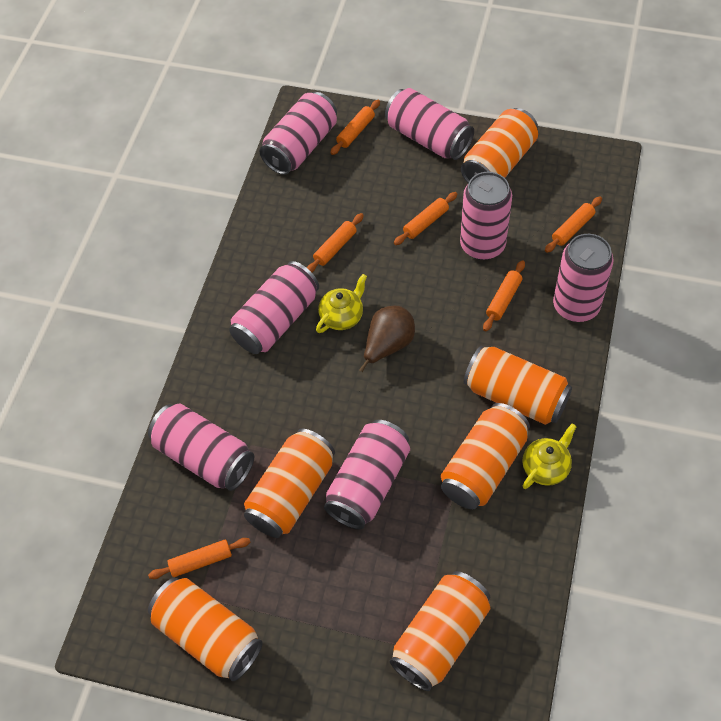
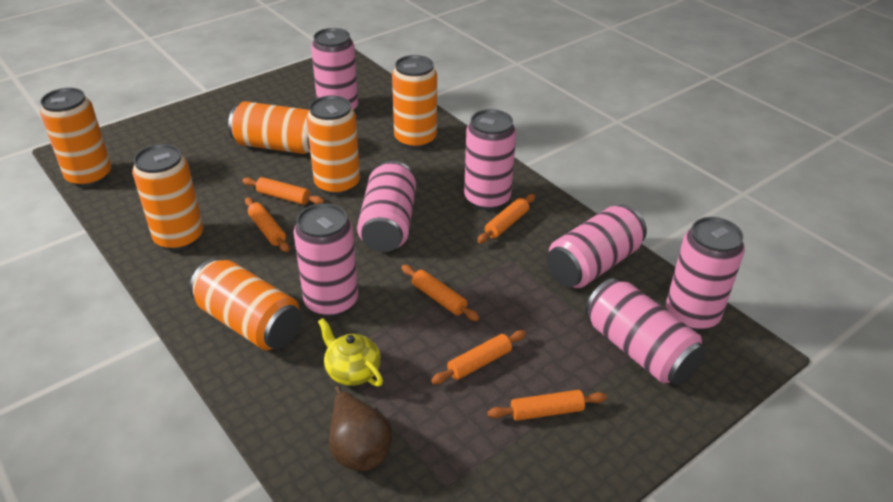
yellow teapot: 2 -> 1

